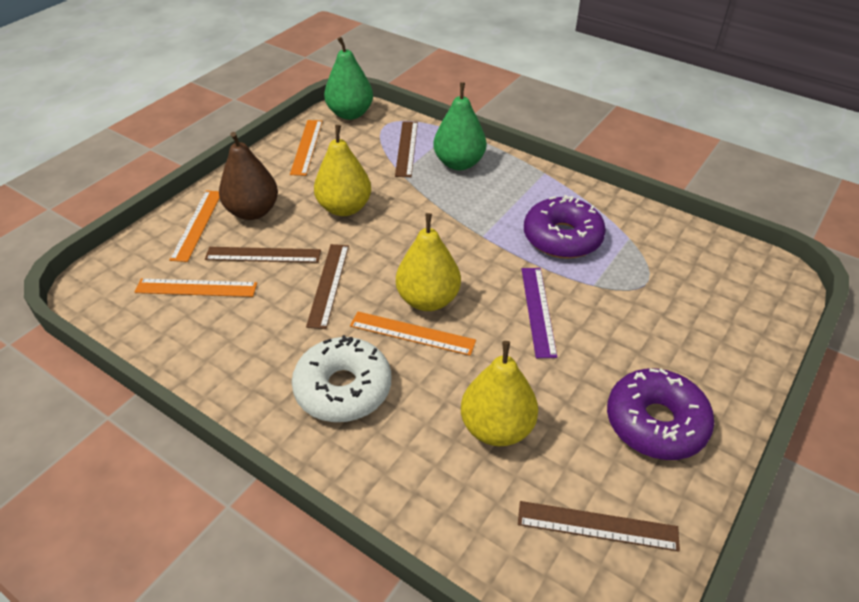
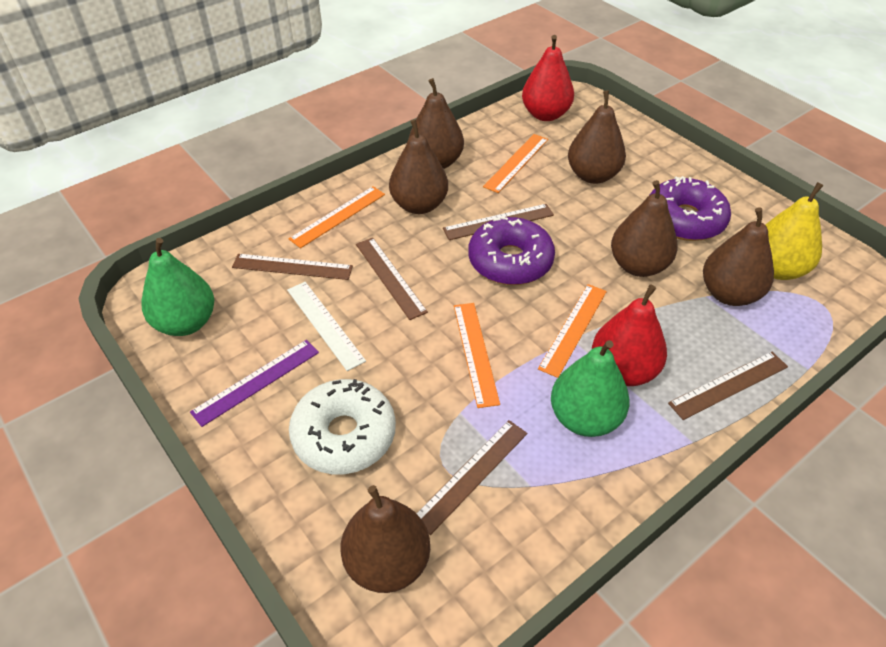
brown pear: 1 -> 6
brown ruler: 4 -> 5
red pear: 0 -> 2
white ruler: 0 -> 1
yellow pear: 3 -> 1

